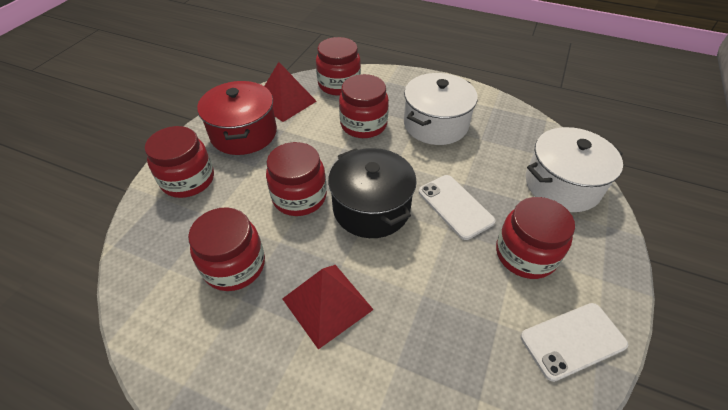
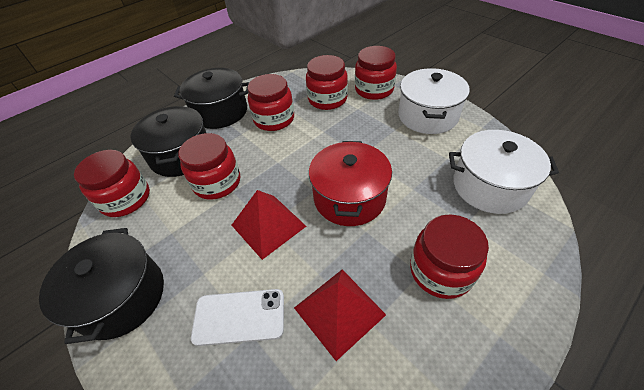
black pot: 1 -> 3
white phone: 2 -> 1

